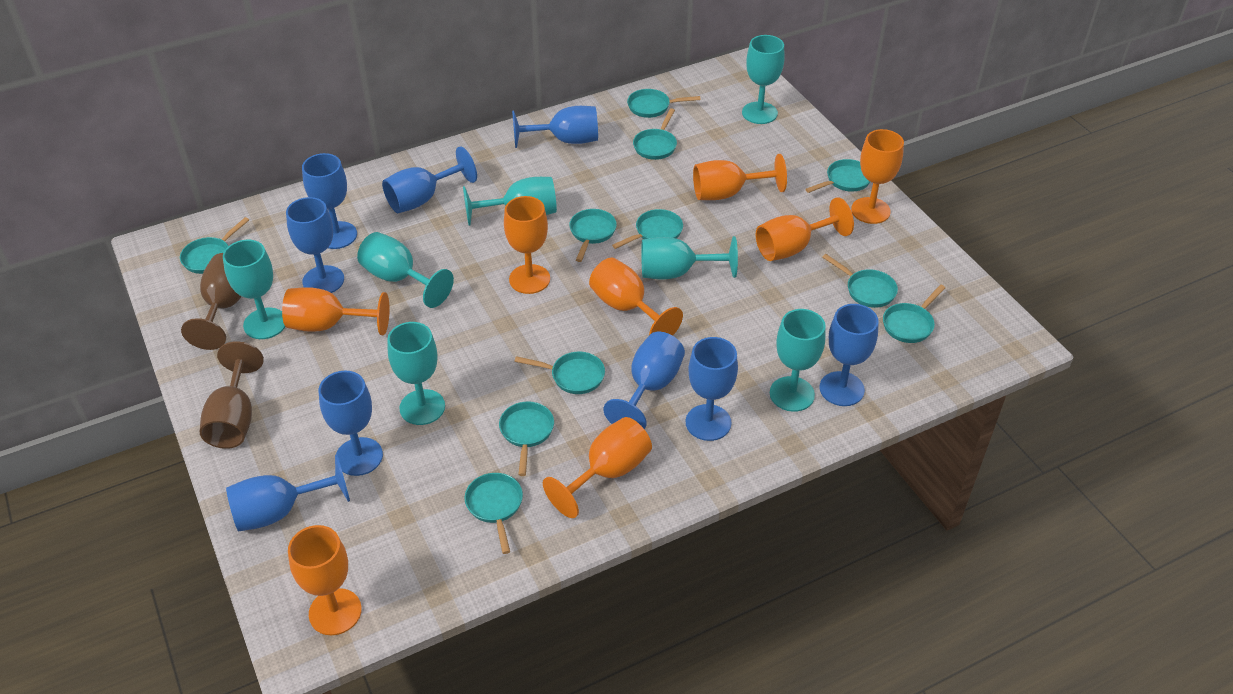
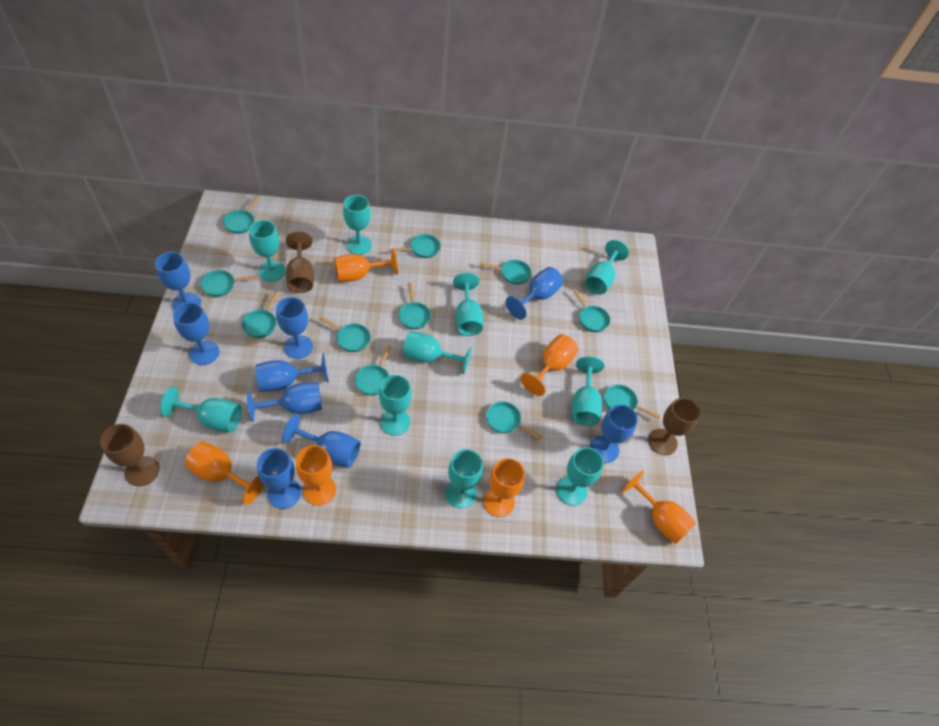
brown goblet: 2 -> 3
orange goblet: 8 -> 6
turquoise goblet: 7 -> 10

